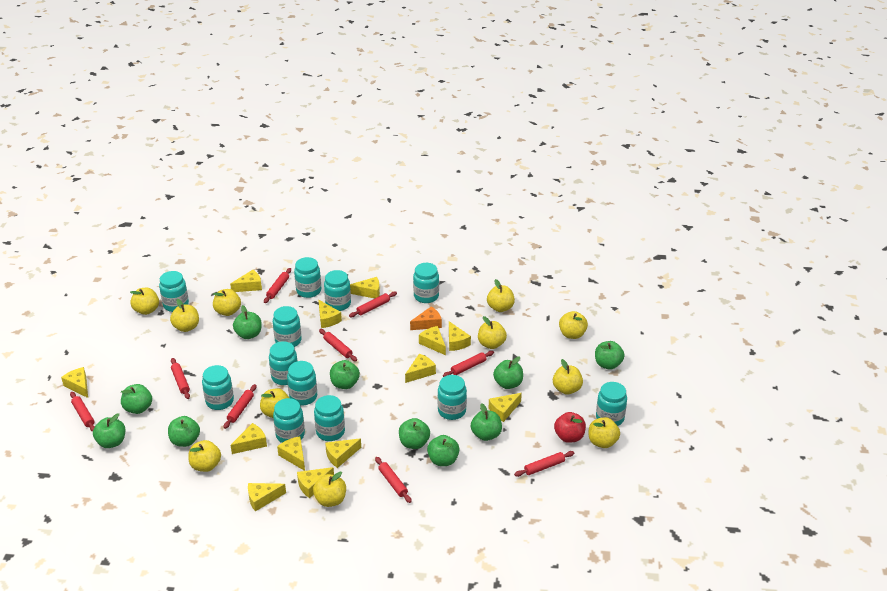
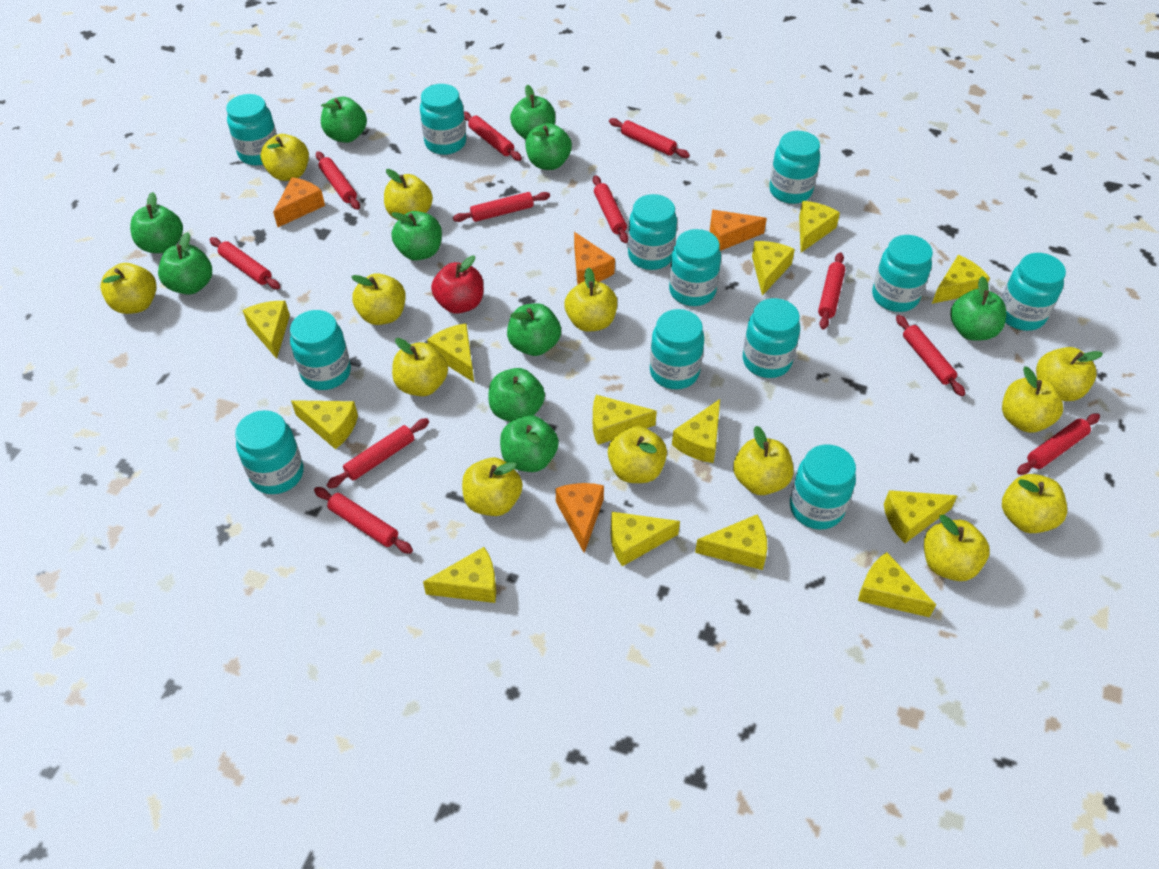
orange cheese: 1 -> 4
red rolling pin: 9 -> 11
yellow apple: 11 -> 13

